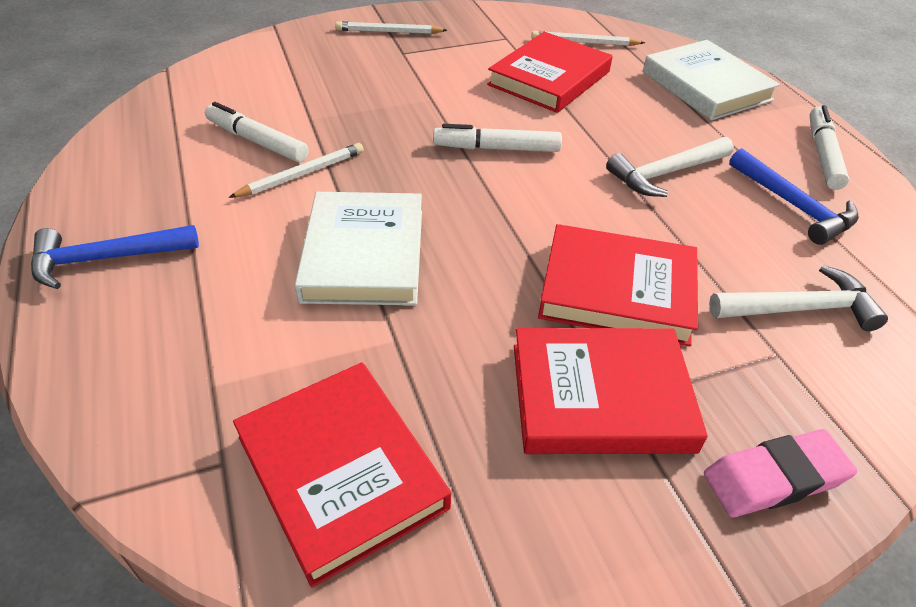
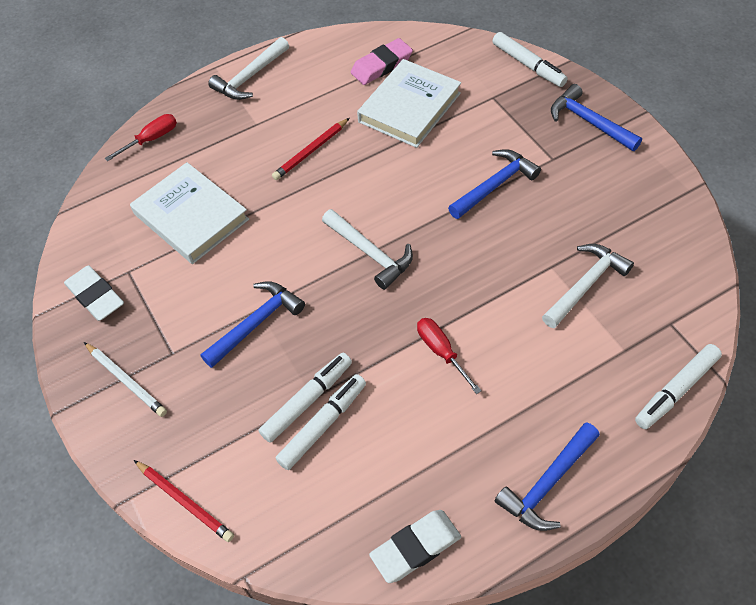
blue hammer: 2 -> 4
red book: 4 -> 0
red pencil: 0 -> 2
red screwdriver: 0 -> 2
white eraser: 0 -> 2
white hammer: 2 -> 3
white marker: 3 -> 4
white pencil: 3 -> 1

